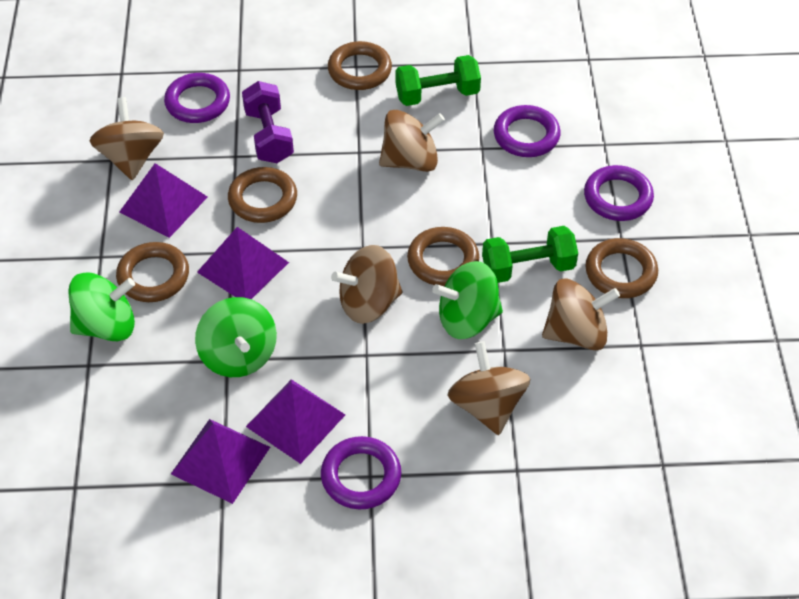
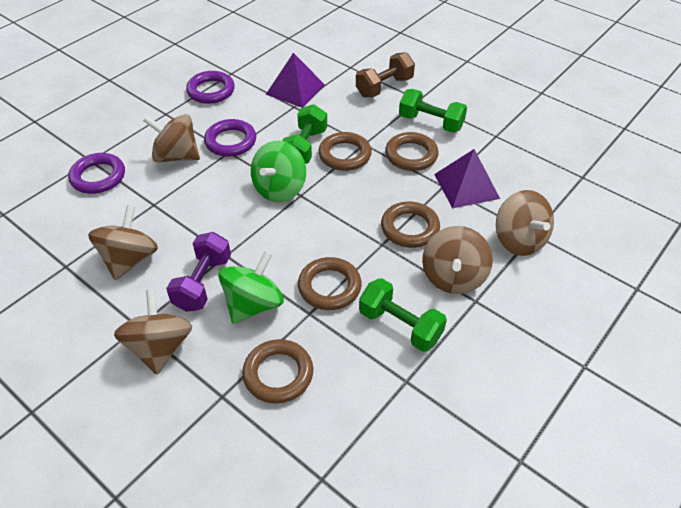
brown dumbbell: 0 -> 1
green dumbbell: 2 -> 3
green spinning top: 3 -> 2
purple pyramid: 4 -> 2
purple ring: 4 -> 3

